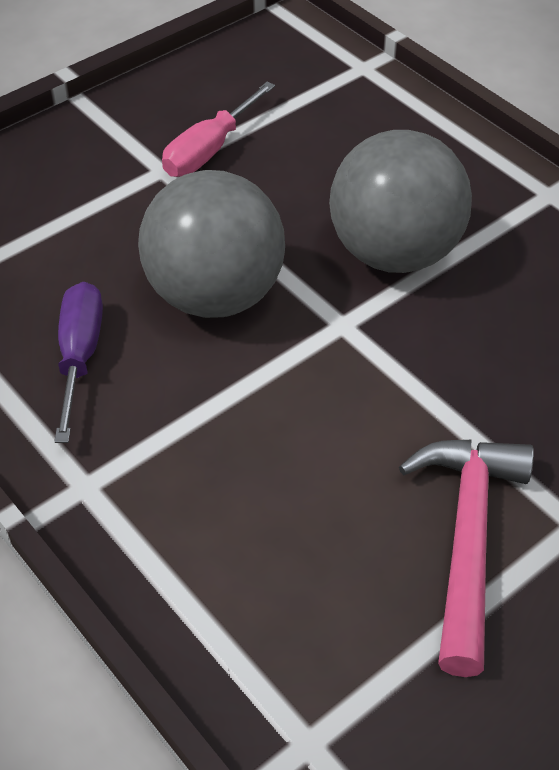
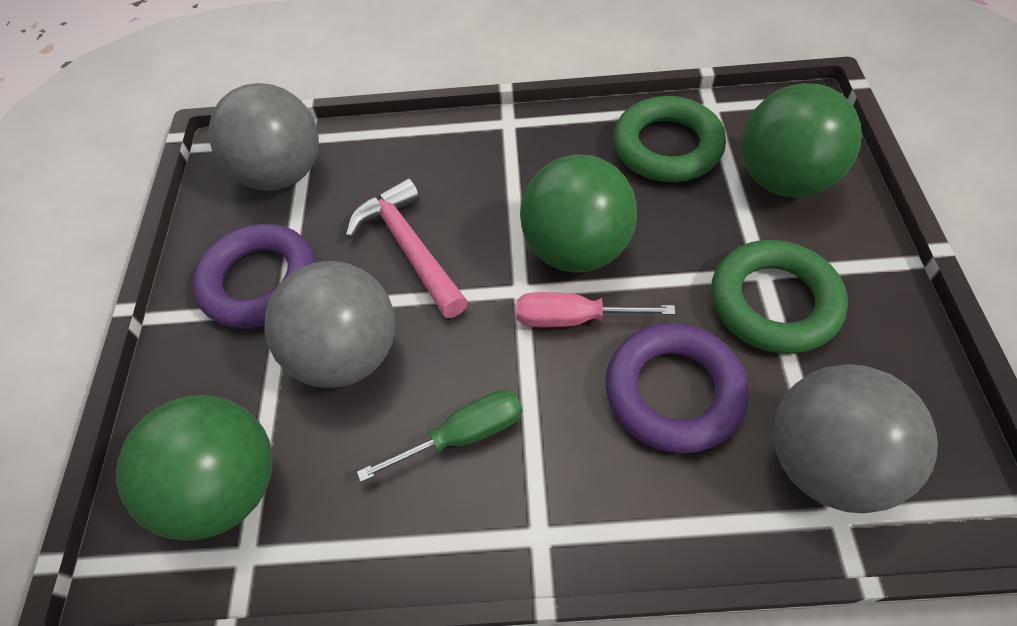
green ball: 0 -> 3
green ring: 0 -> 2
green screwdriver: 0 -> 1
grey ball: 2 -> 3
purple ring: 0 -> 2
purple screwdriver: 1 -> 0

